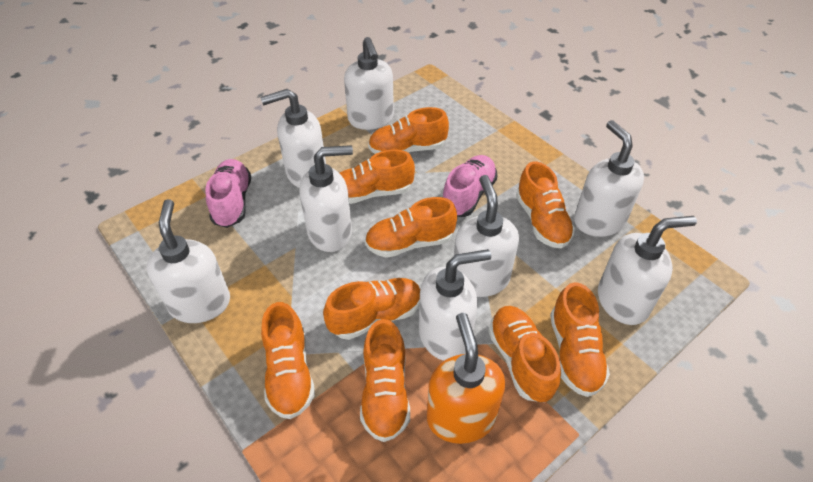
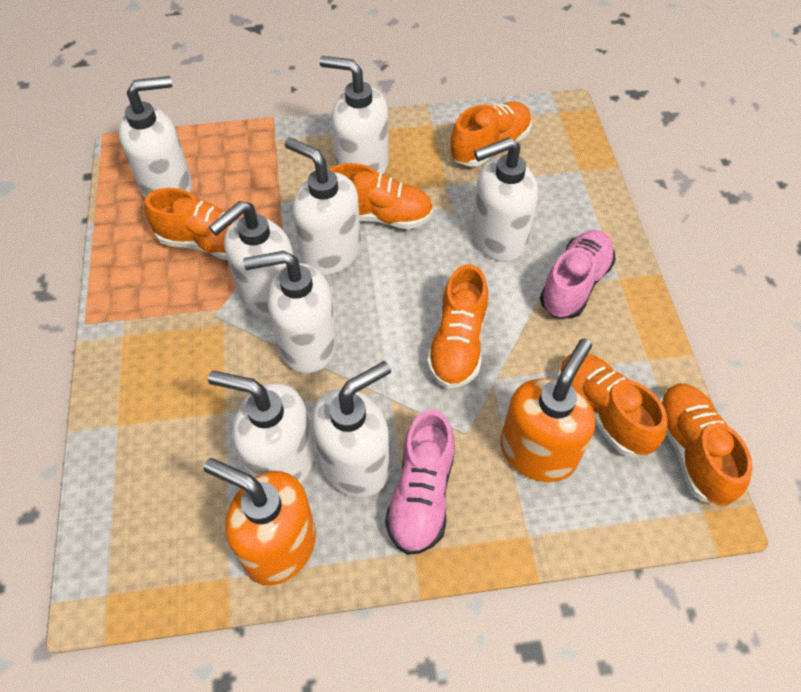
orange shoe: 9 -> 6
orange soap dispenser: 1 -> 2

